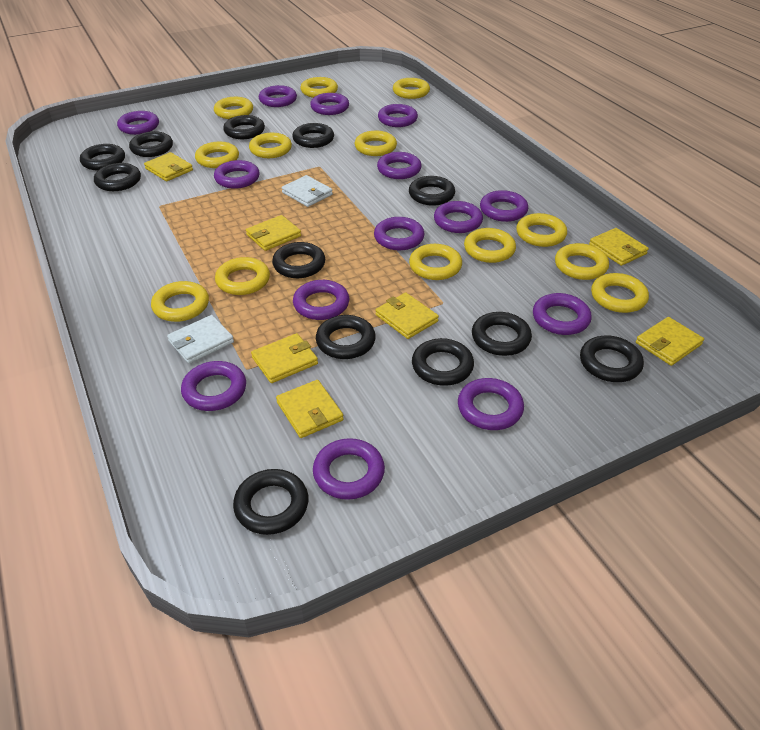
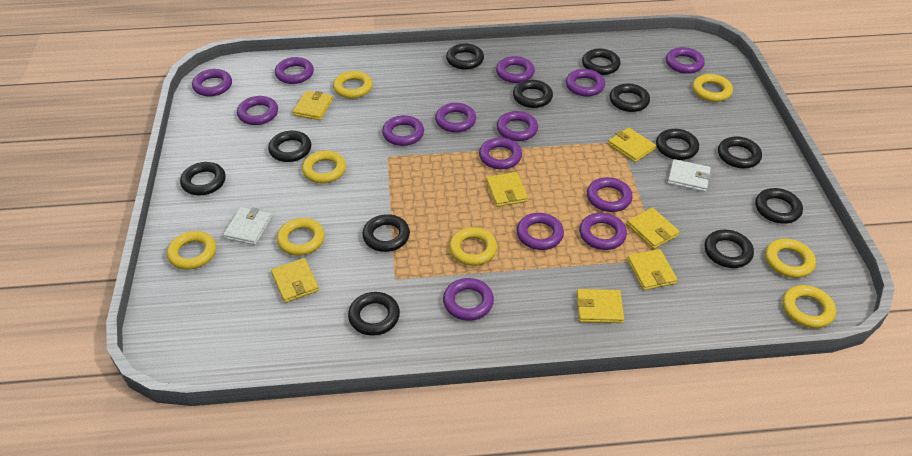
yellow ring: 13 -> 8

